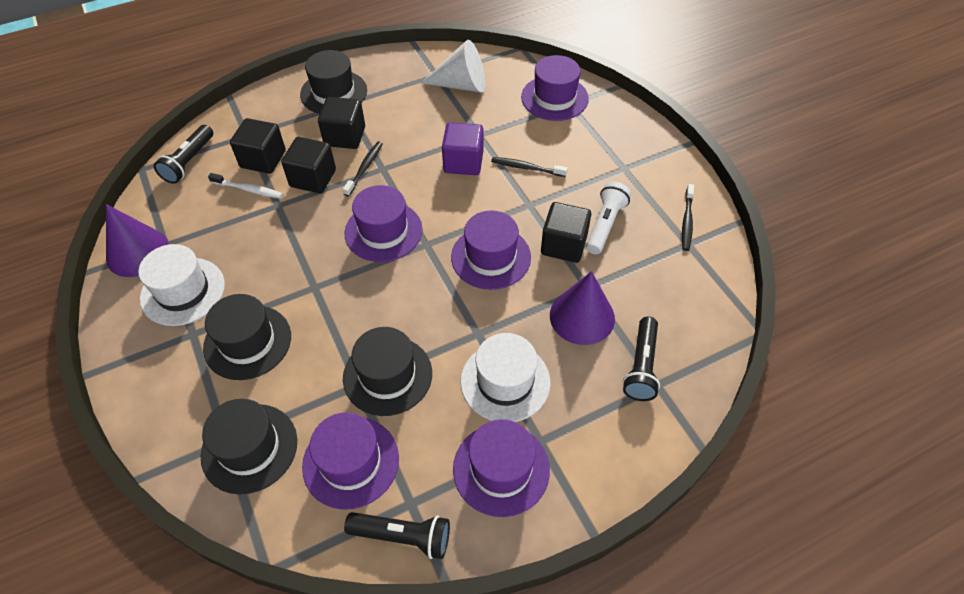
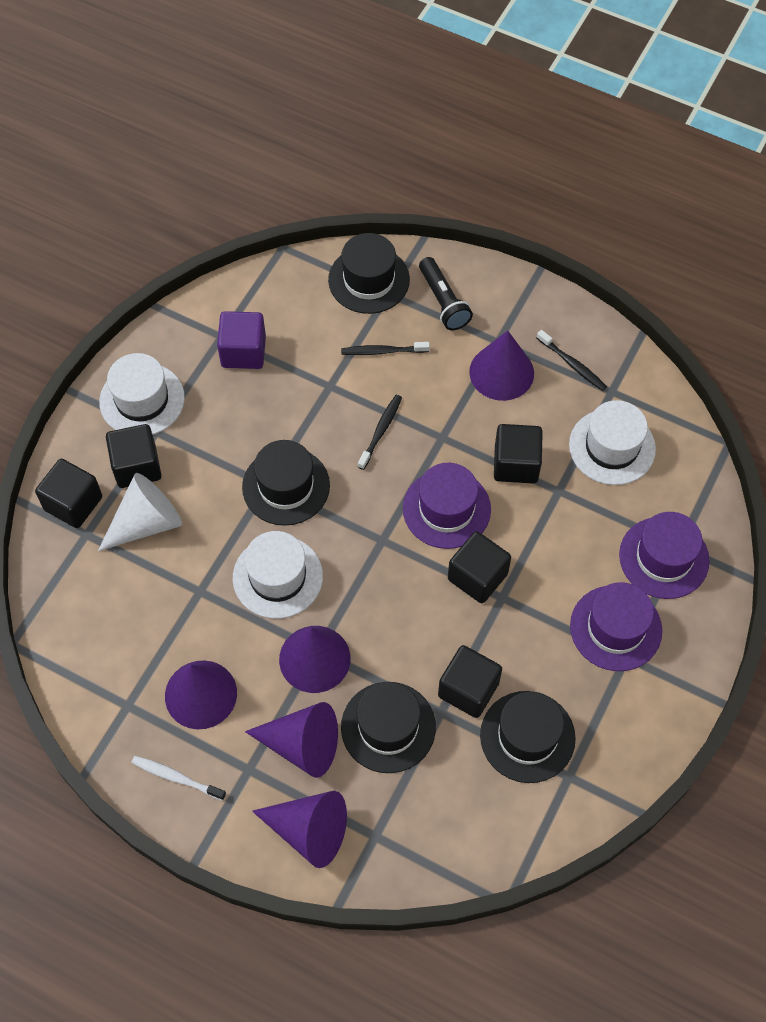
black cube: 4 -> 5
black flashlight: 3 -> 1
purple cone: 2 -> 5
purple hat: 5 -> 3
white flashlight: 1 -> 0
white hat: 2 -> 3

